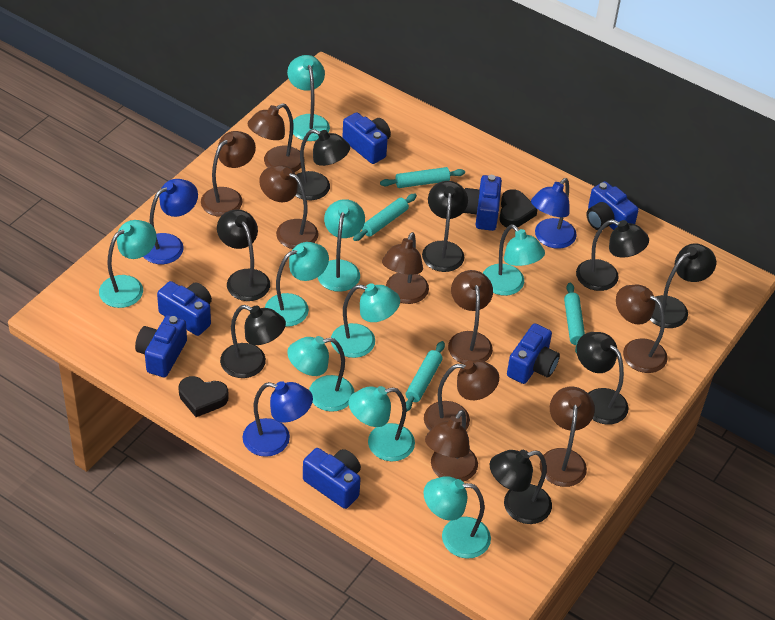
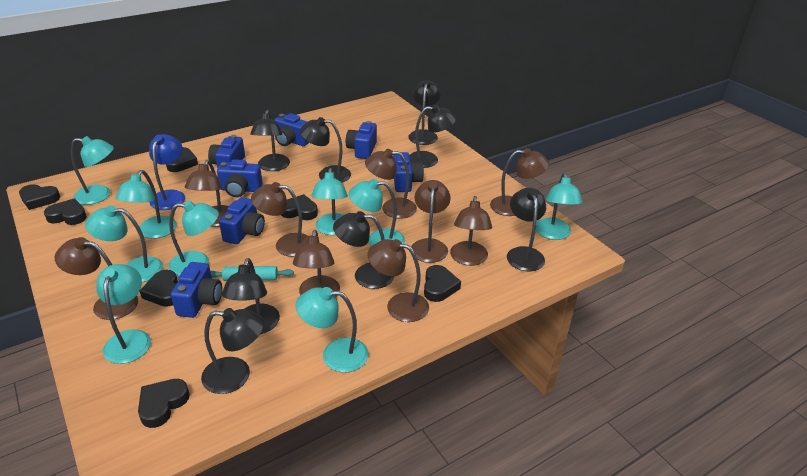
black heart: 2 -> 7
blue lamp: 3 -> 1
turquoise rolling pin: 4 -> 1

